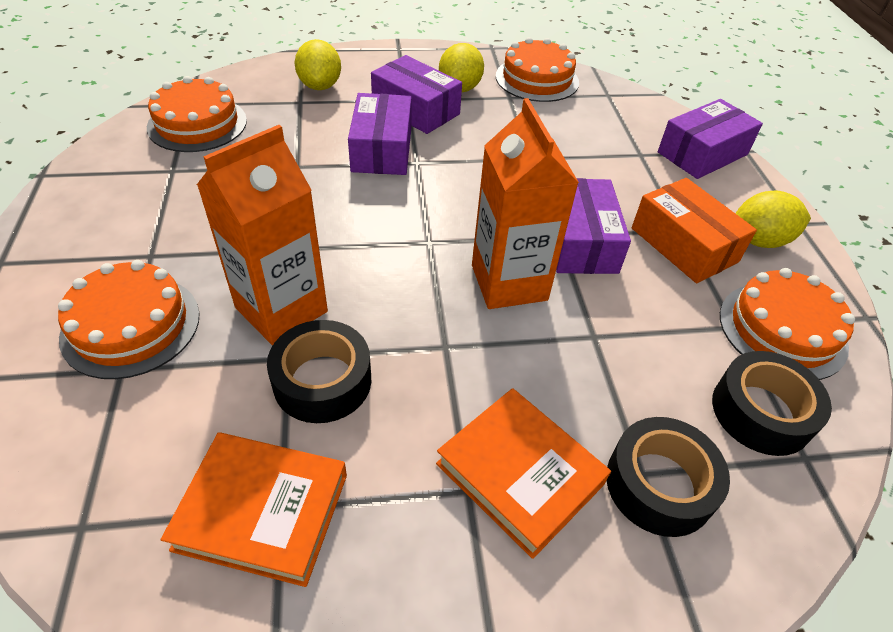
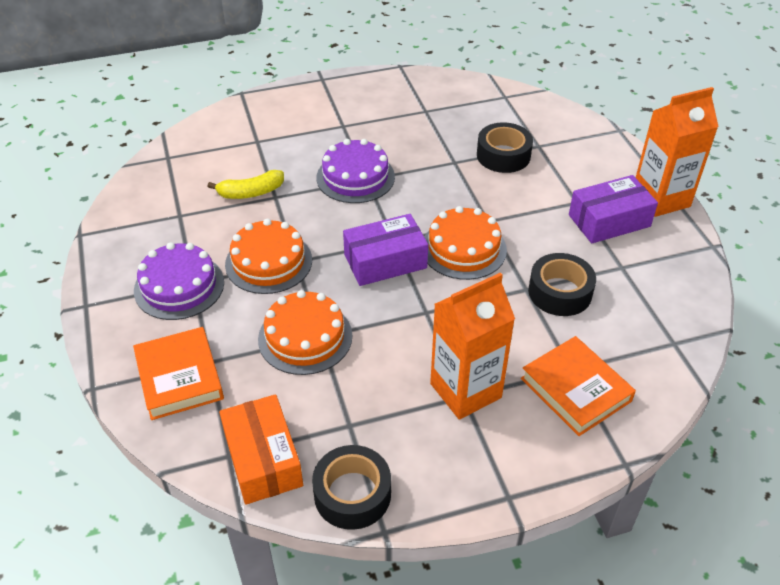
orange cake: 4 -> 3
purple box: 4 -> 2
purple cake: 0 -> 2
yellow banana: 0 -> 1
yellow lemon: 3 -> 0

